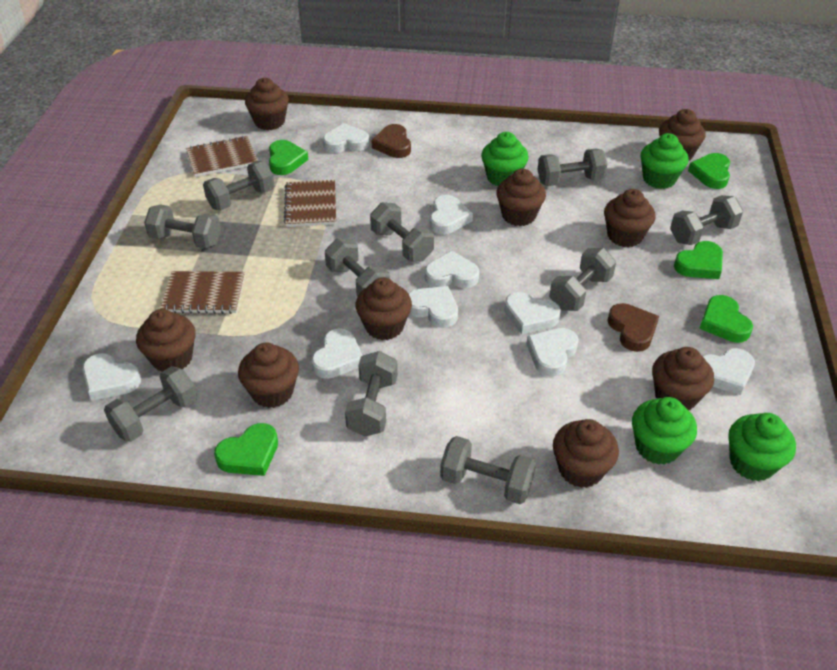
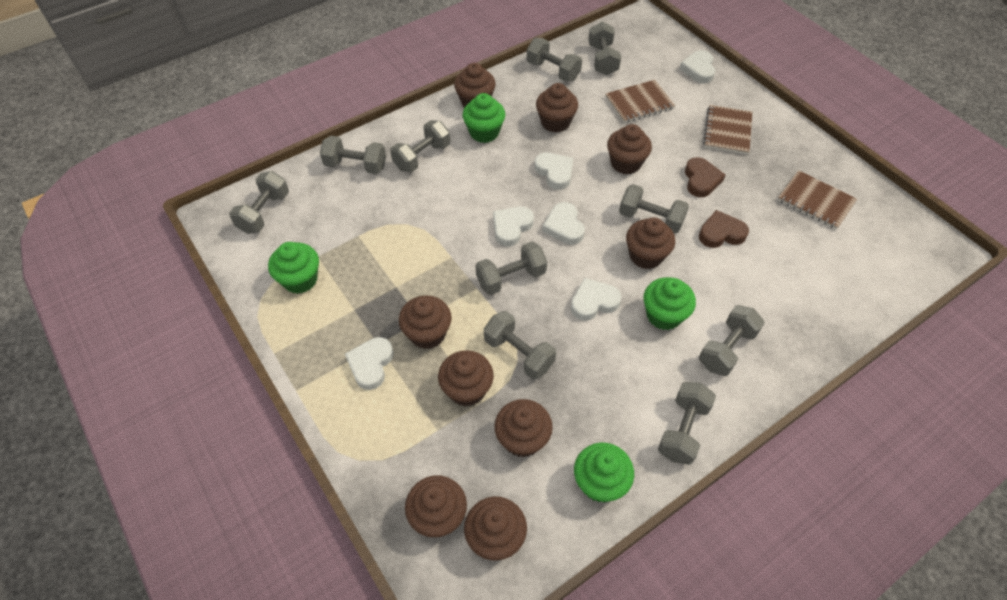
green heart: 5 -> 0
white heart: 9 -> 6

